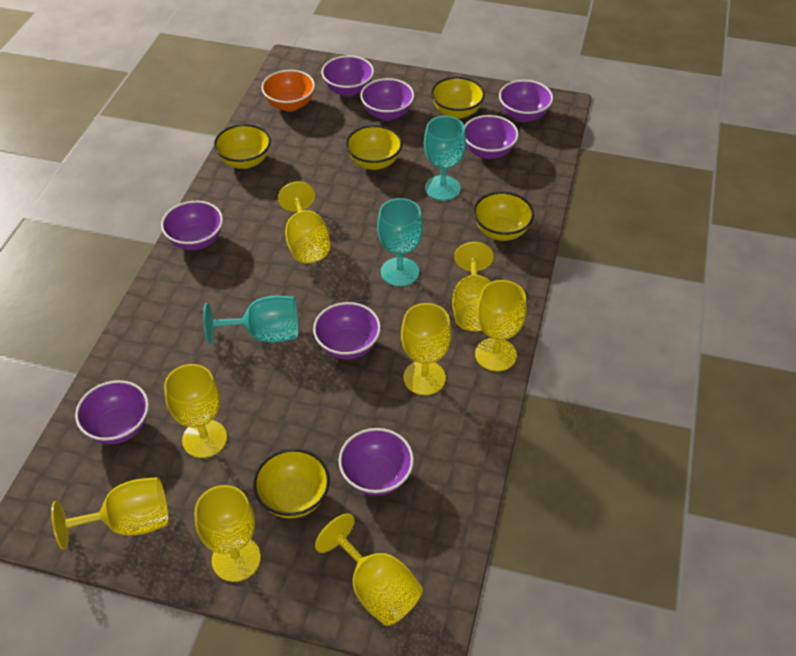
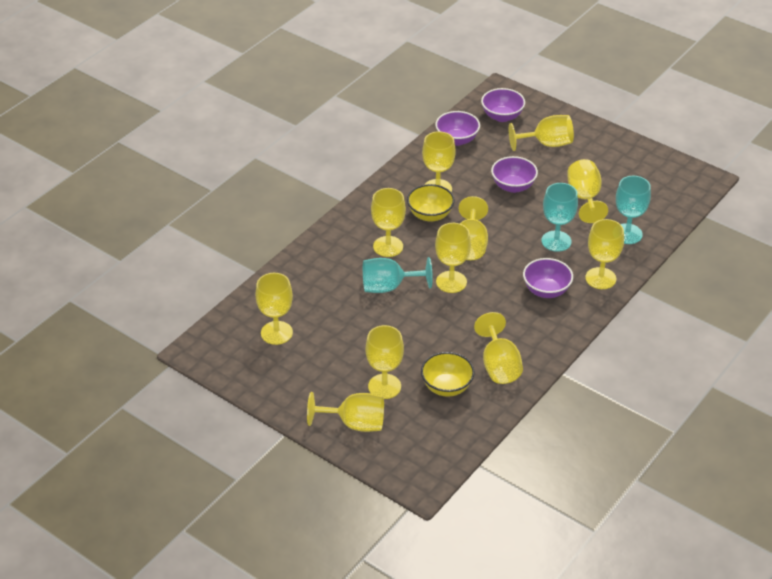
orange bowl: 1 -> 0
purple bowl: 8 -> 4
yellow bowl: 5 -> 2
yellow goblet: 8 -> 11

